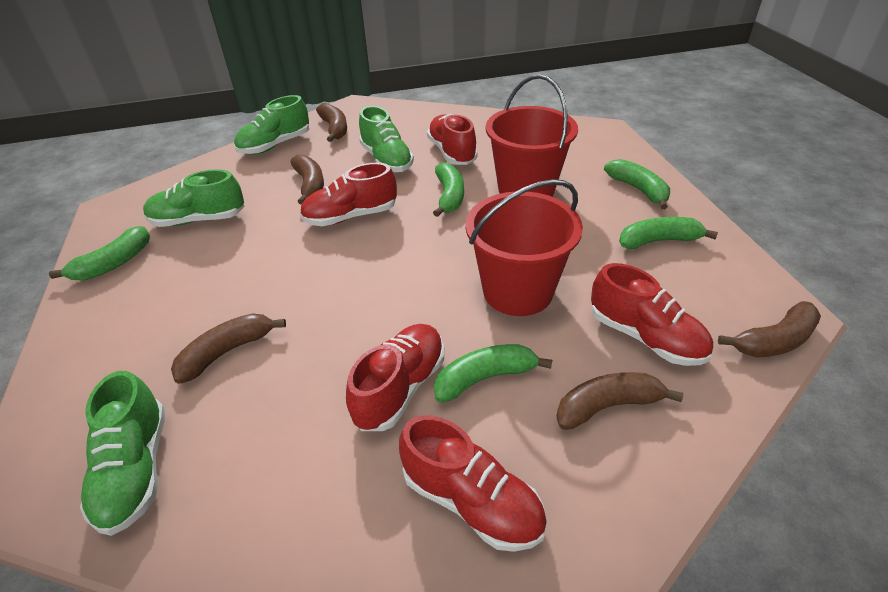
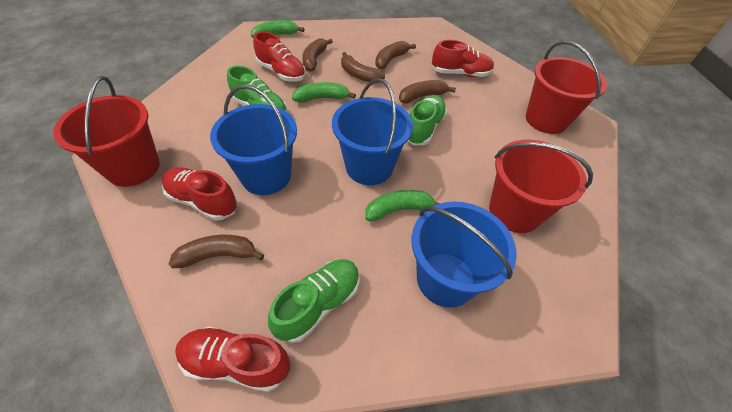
blue bucket: 0 -> 3
green banana: 5 -> 3
green shoe: 4 -> 3
red bucket: 2 -> 3
red shoe: 5 -> 4

